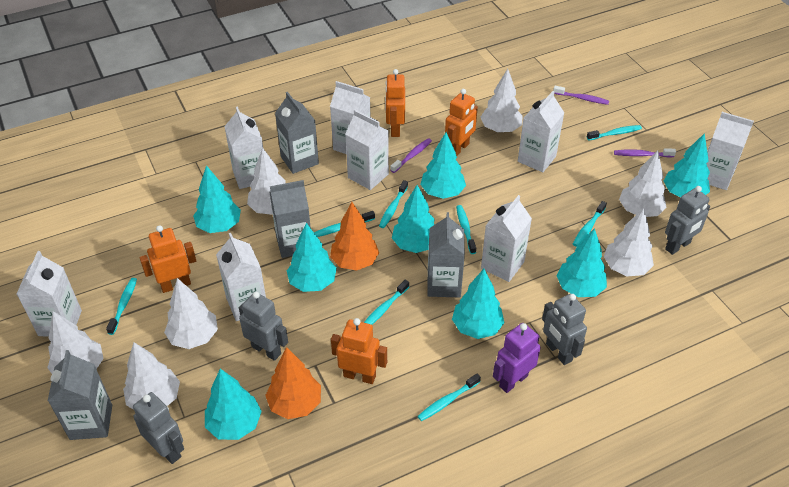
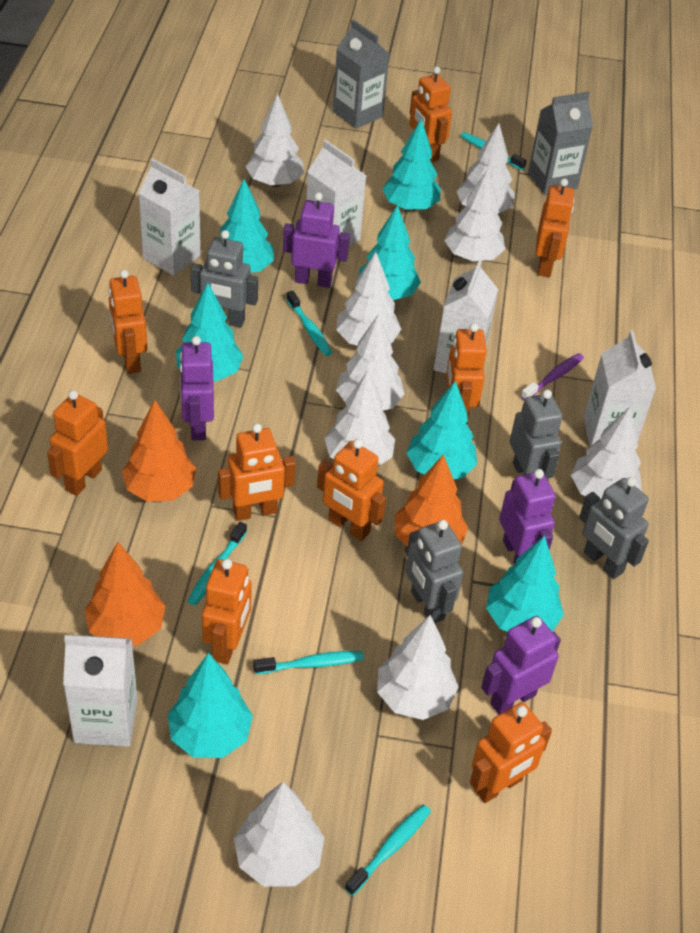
grey carton: 4 -> 2
orange robot: 4 -> 9
orange tree: 2 -> 3
purple robot: 1 -> 4
purple toothbrush: 3 -> 1
turquoise toothbrush: 8 -> 5
turquoise tree: 8 -> 7
white carton: 8 -> 5
white tree: 7 -> 9

